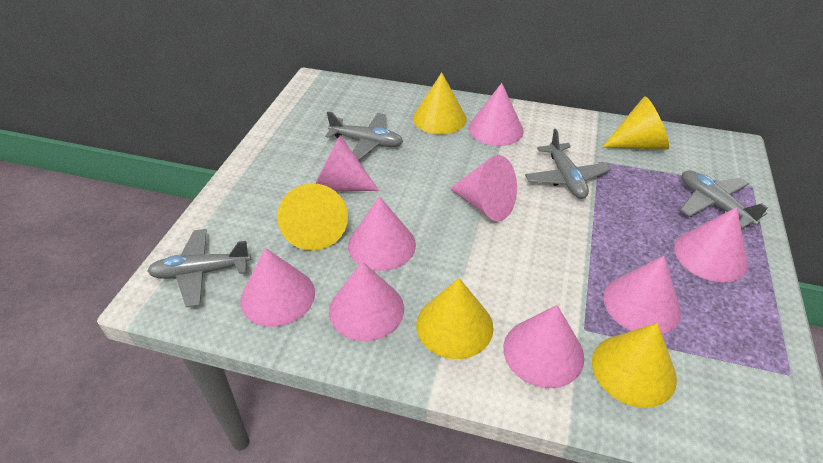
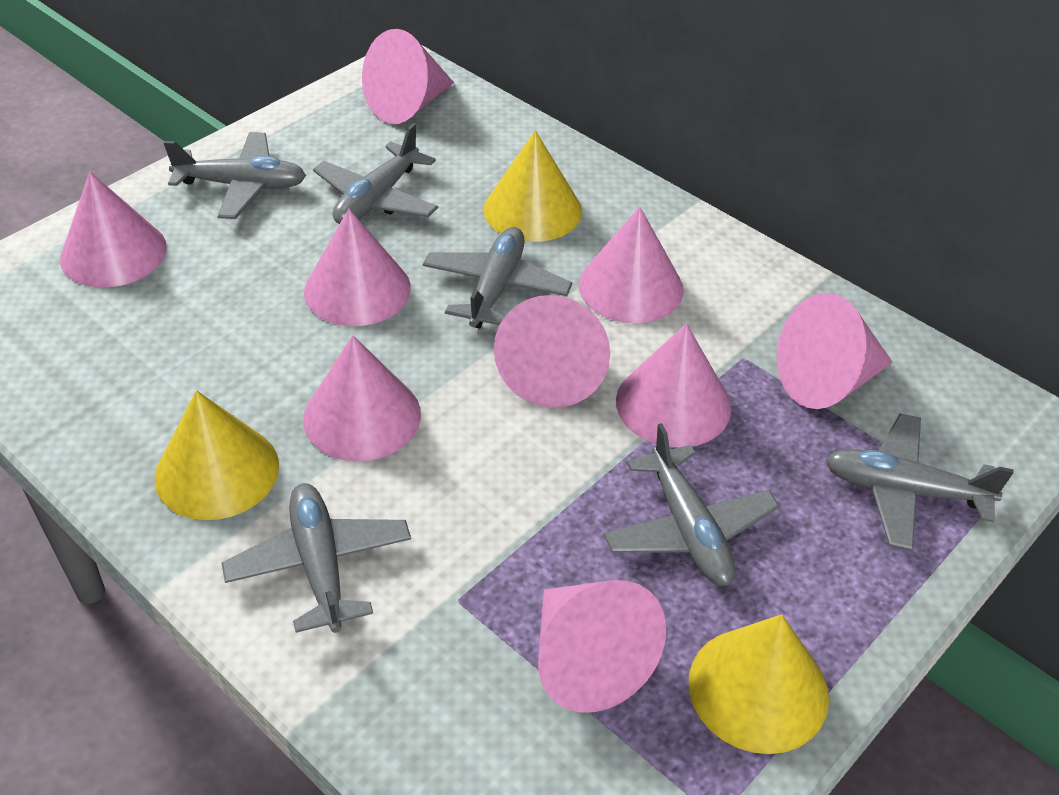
grey plane: 4 -> 6
yellow cone: 5 -> 3

